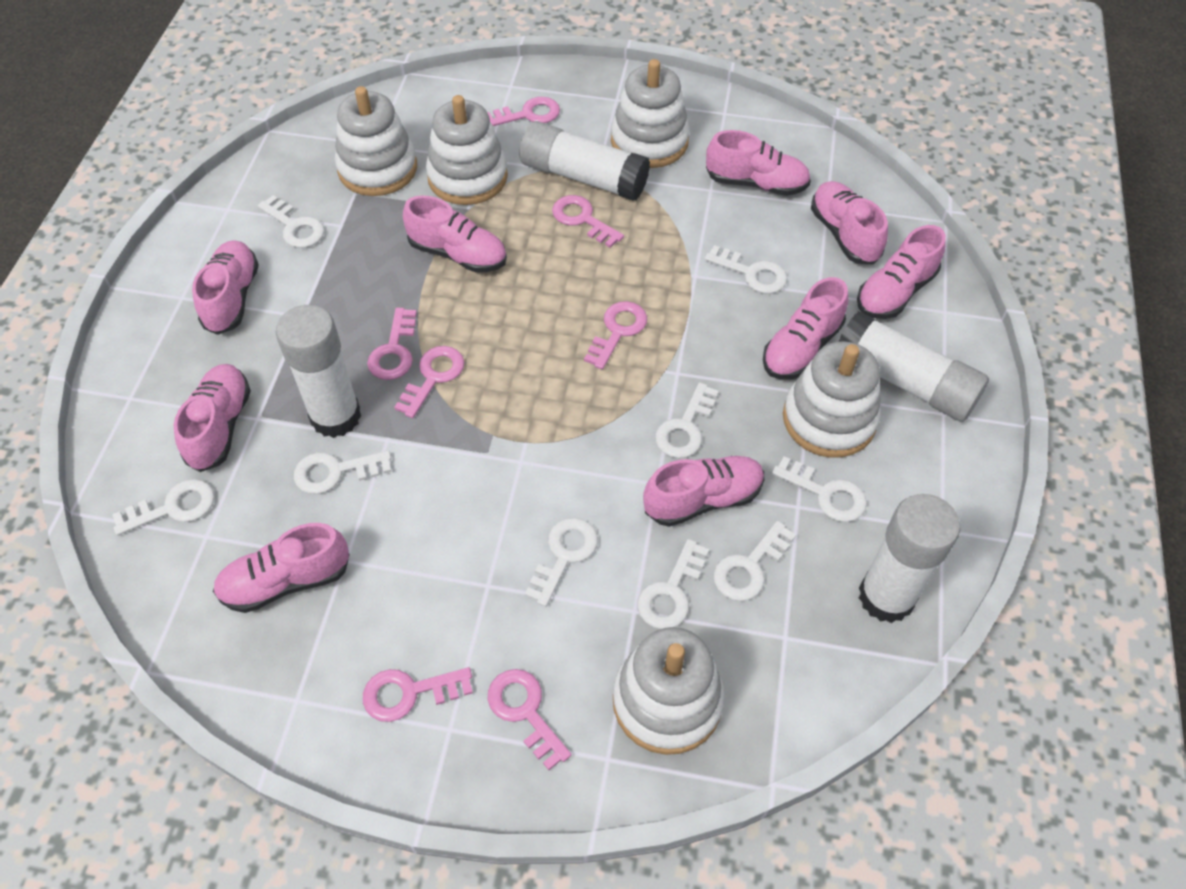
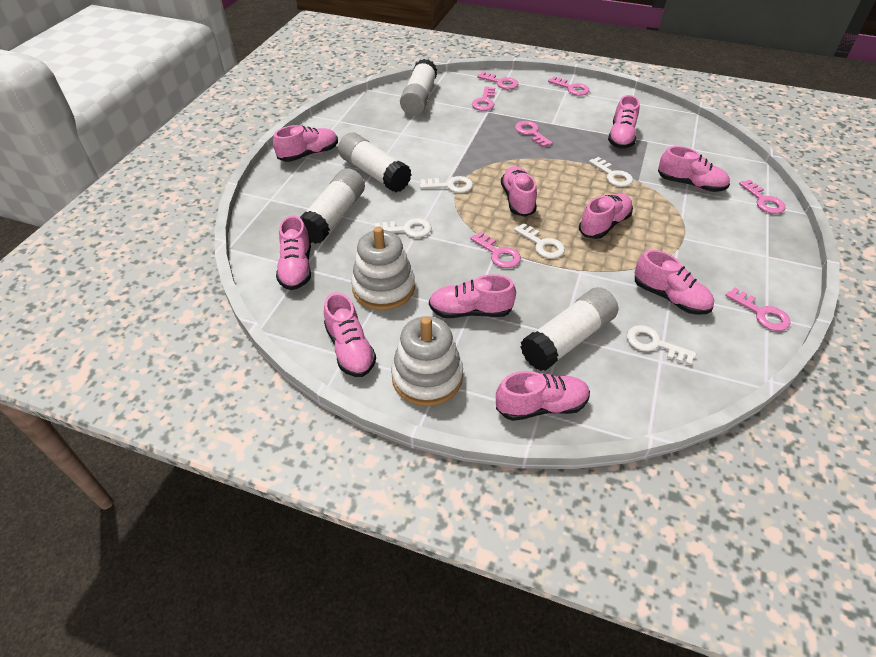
pink shoe: 9 -> 10
white key: 9 -> 5
white stacking toy: 5 -> 2

